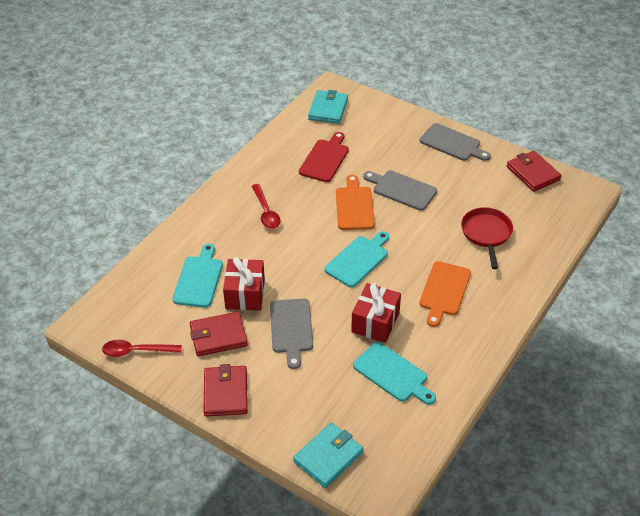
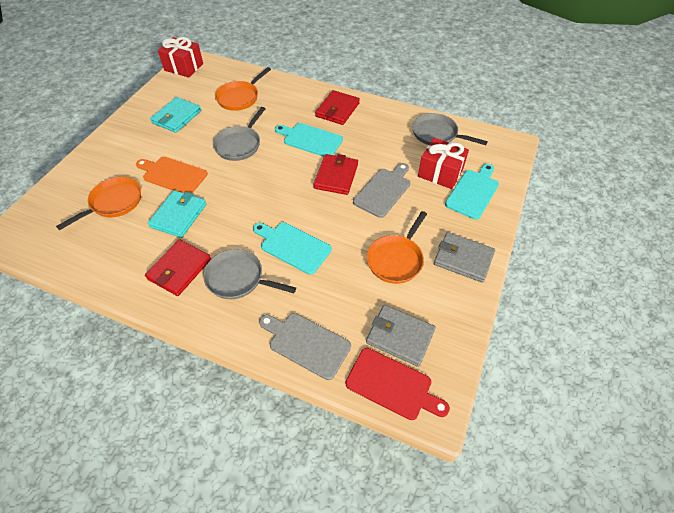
grey cutting board: 3 -> 2
grey pan: 0 -> 3
grey wallet: 0 -> 2
orange cutting board: 2 -> 1
orange pan: 0 -> 3
red pan: 1 -> 0
red spoon: 2 -> 0

